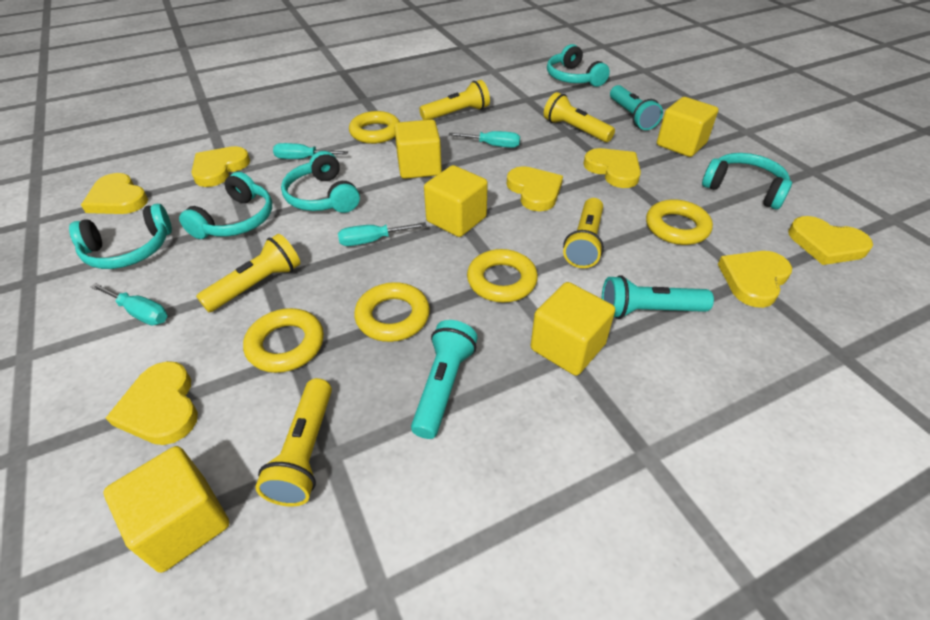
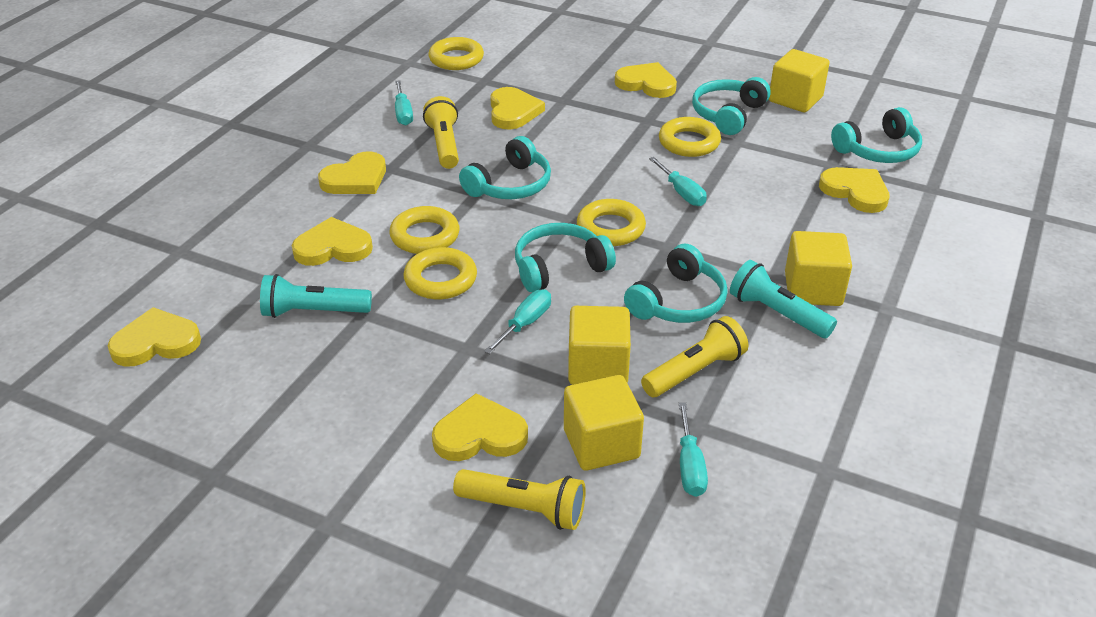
turquoise flashlight: 3 -> 2
yellow cube: 5 -> 4
yellow flashlight: 5 -> 3

